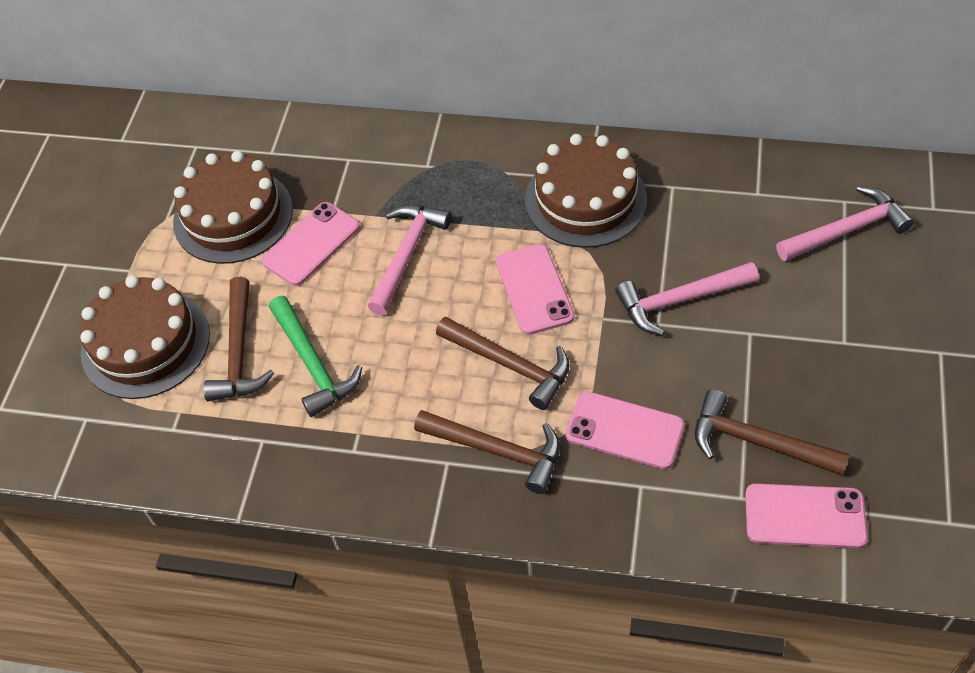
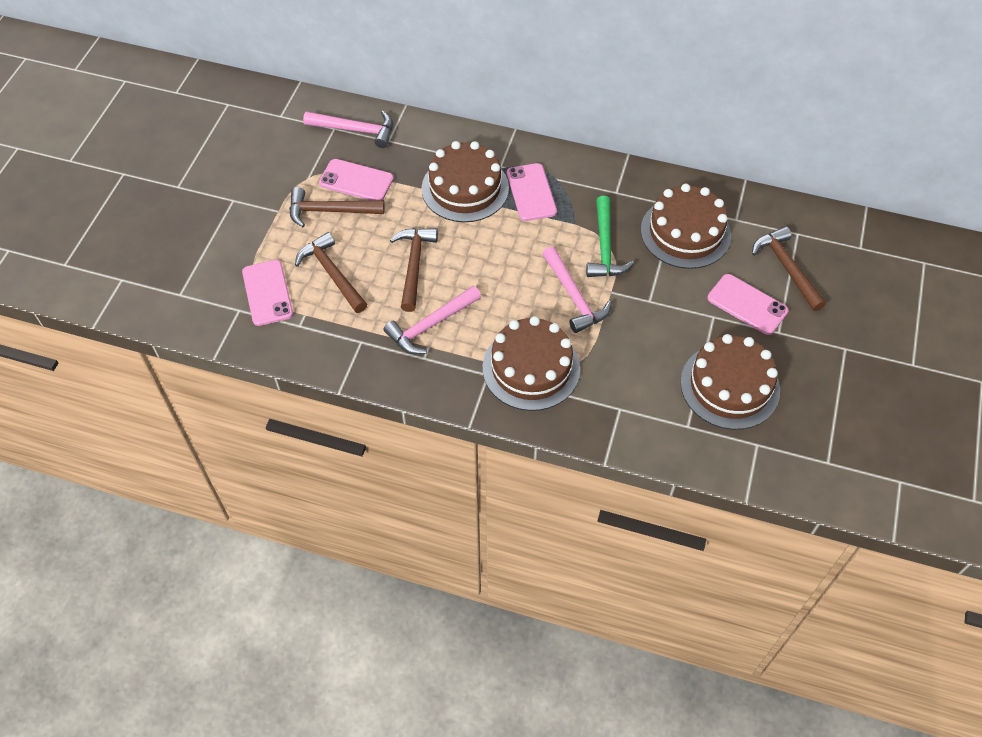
brown cake: 3 -> 4

